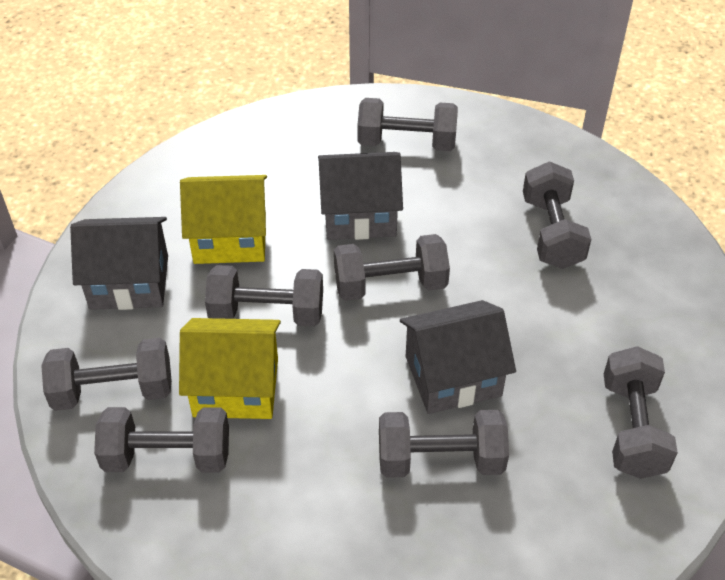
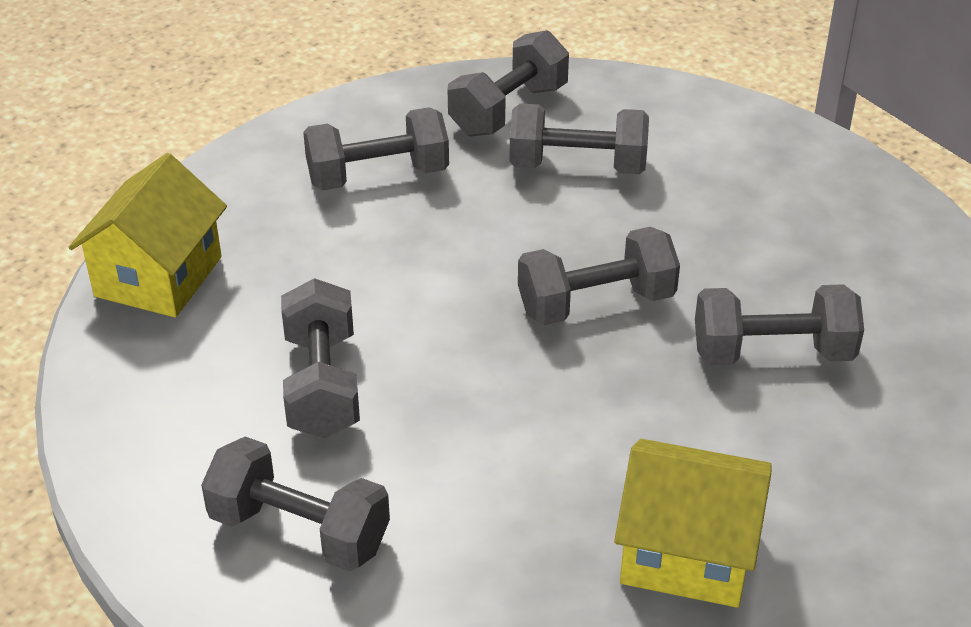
grey dumbbell: 8 -> 7
grey house: 3 -> 0

